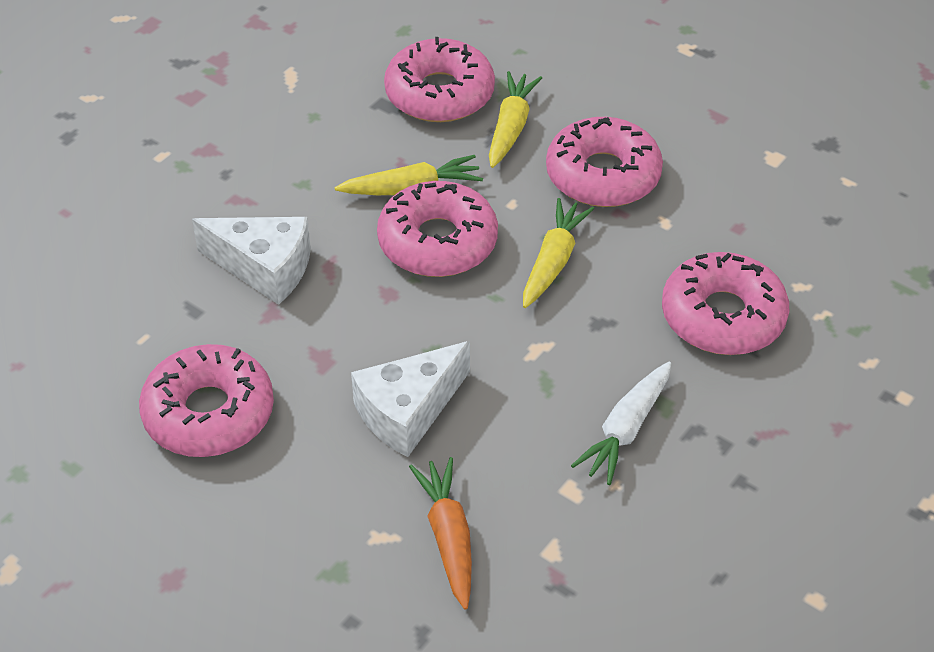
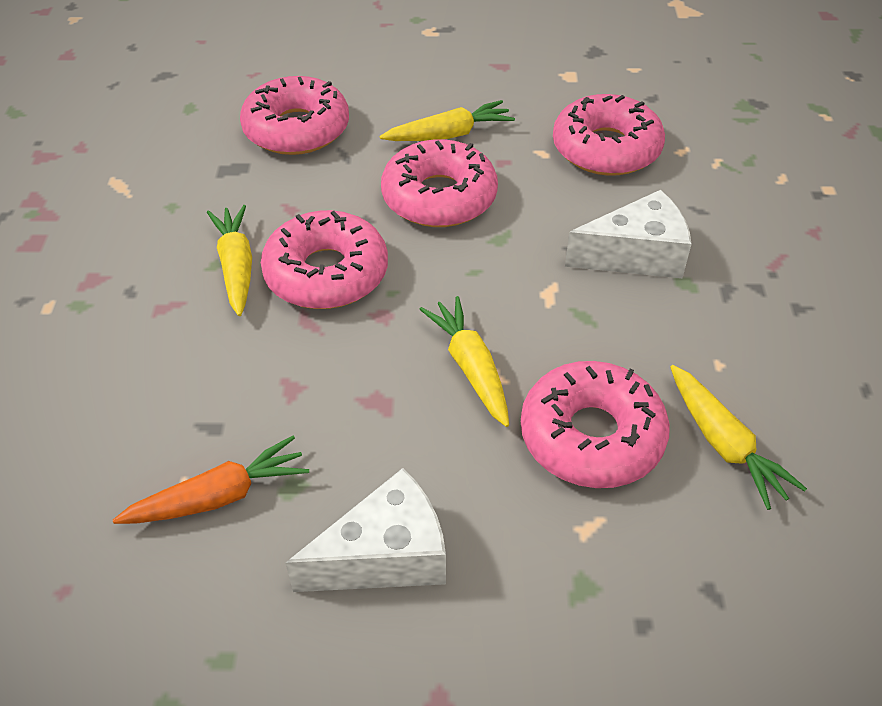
white carrot: 1 -> 0
yellow carrot: 3 -> 4

